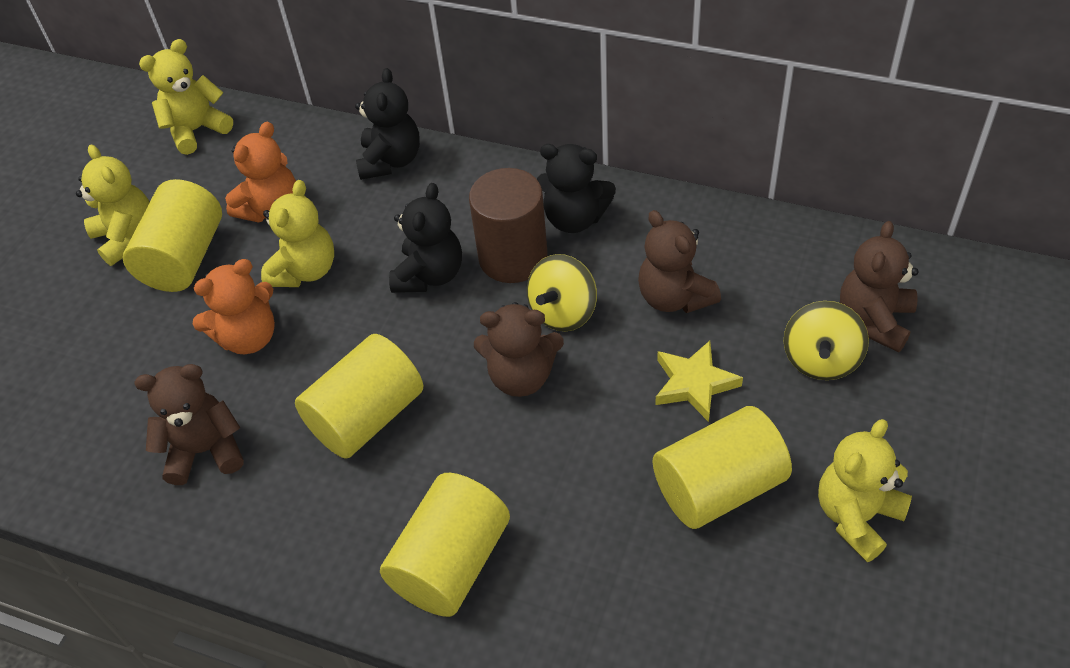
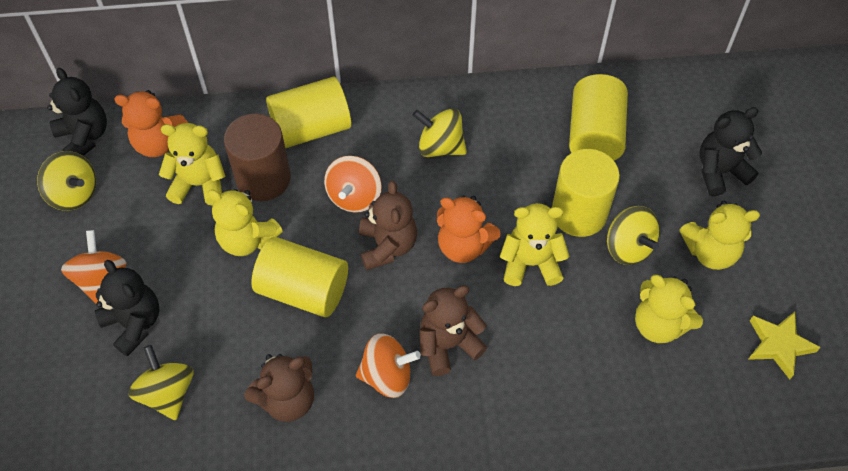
brown teddy bear: 4 -> 3
orange spinning top: 0 -> 3
yellow spinning top: 2 -> 4
yellow teddy bear: 4 -> 5

